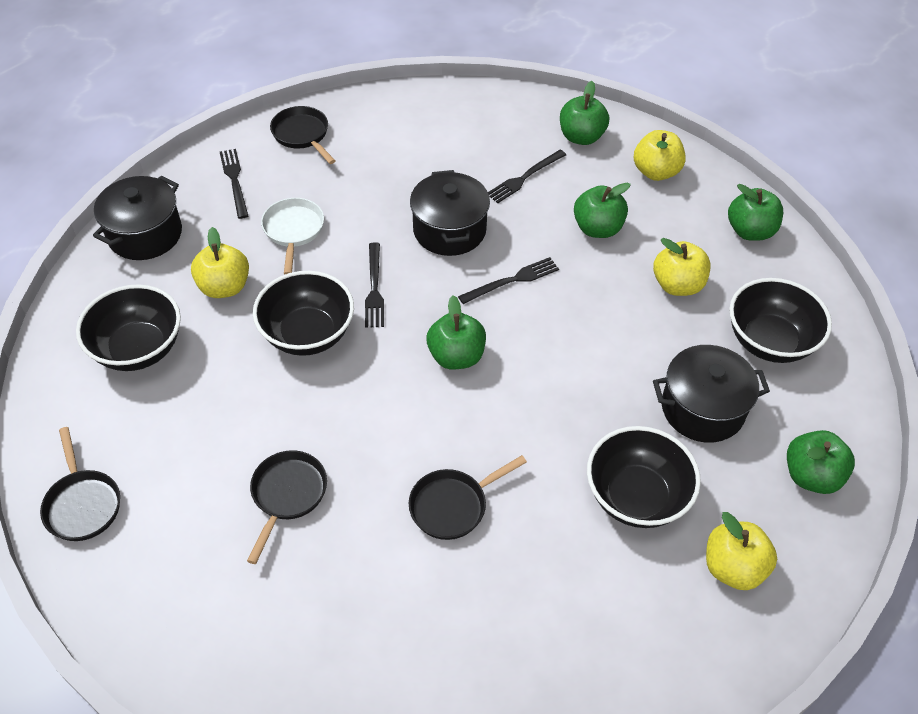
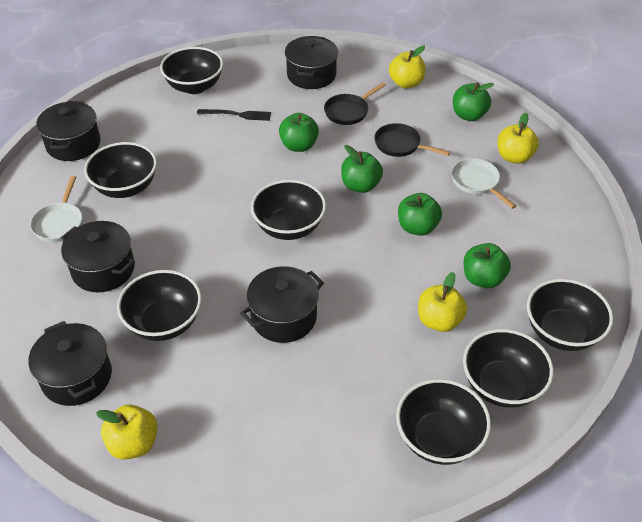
black bowl: 4 -> 7
black fork: 4 -> 1
black pan: 4 -> 2
black pot: 3 -> 5
white pan: 1 -> 2

